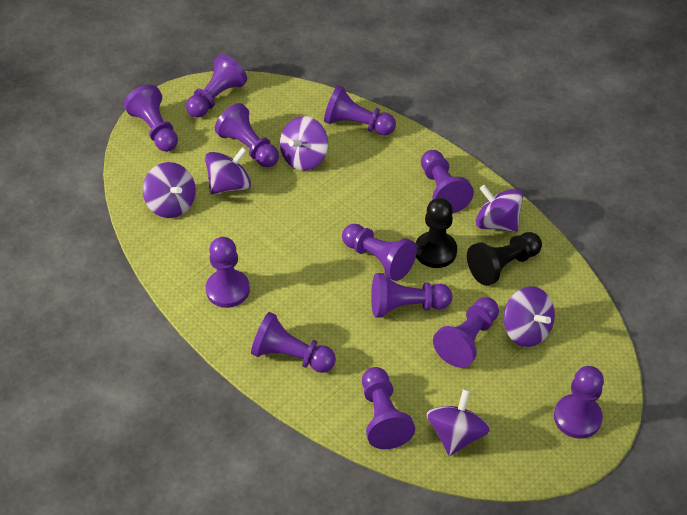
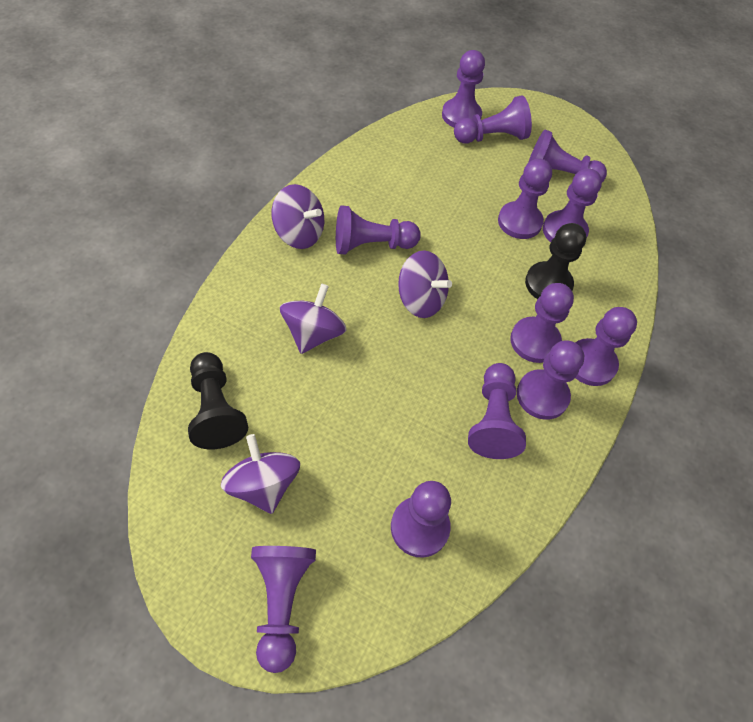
purple spinning top: 6 -> 4

